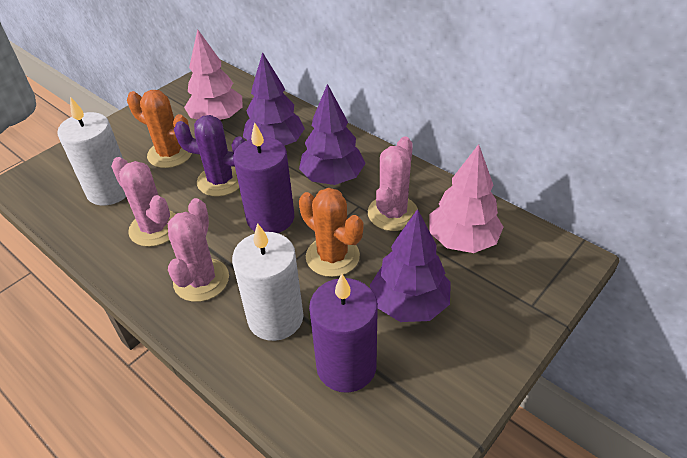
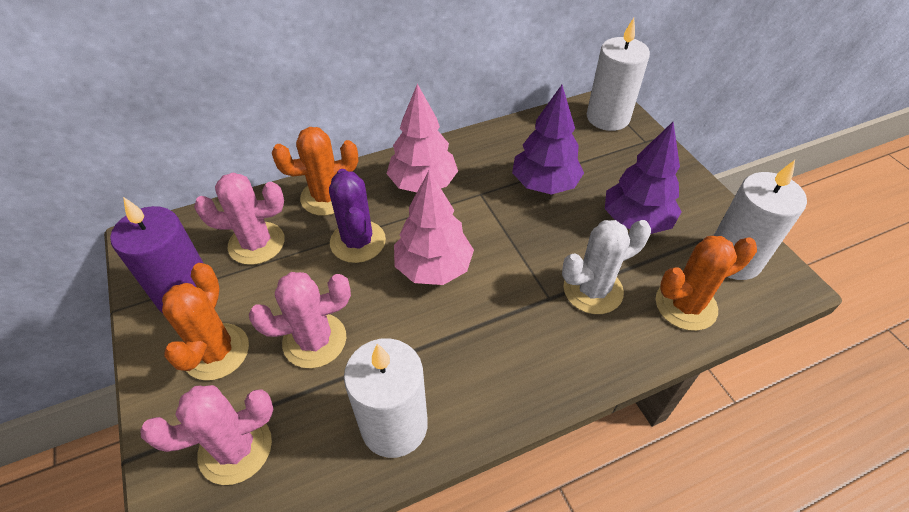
orange cactus: 2 -> 3
purple candle: 2 -> 1
purple tree: 3 -> 2
white cactus: 0 -> 1
white candle: 2 -> 3

